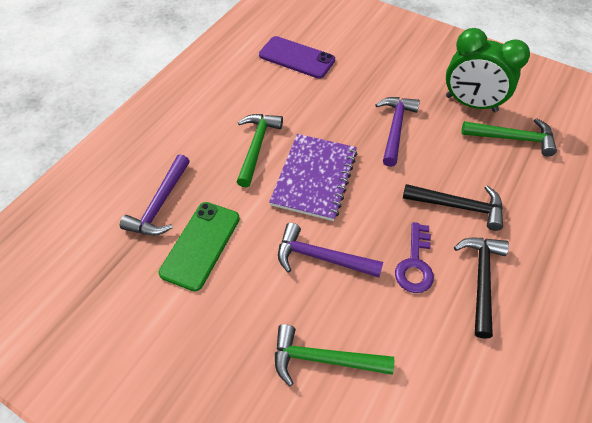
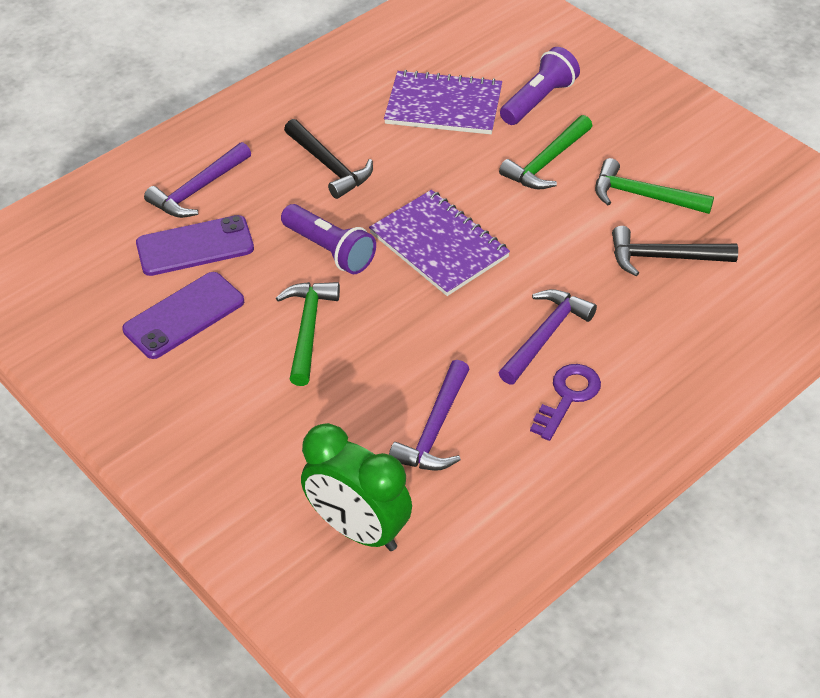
green phone: 1 -> 0
purple flashlight: 0 -> 2
purple notebook: 1 -> 2
purple phone: 1 -> 2

